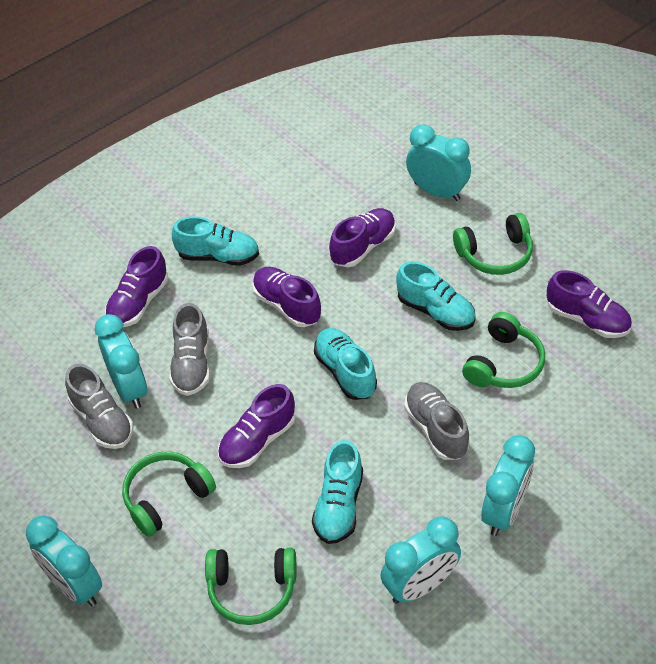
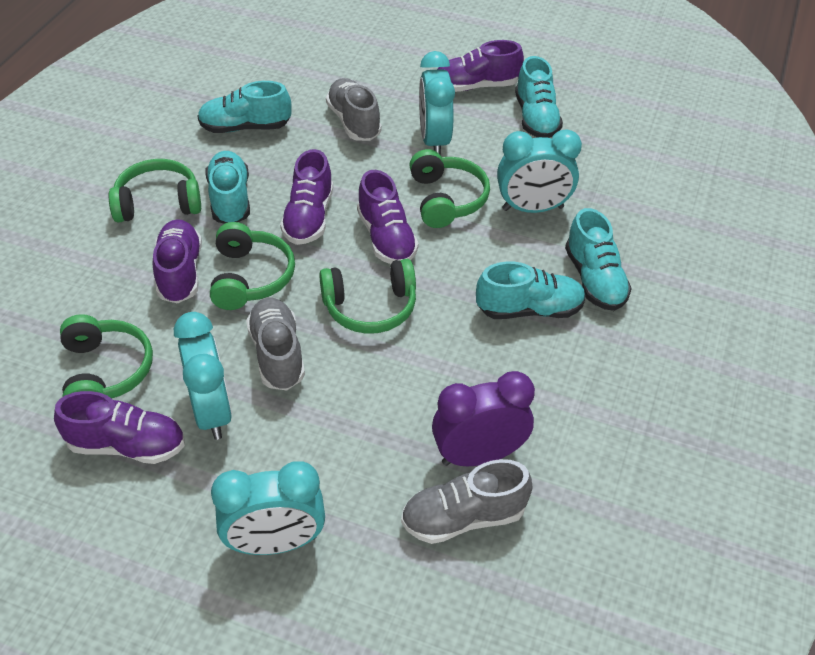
green headphones: 4 -> 5
purple clock: 0 -> 1
turquoise clock: 5 -> 4
turquoise shoe: 4 -> 5

